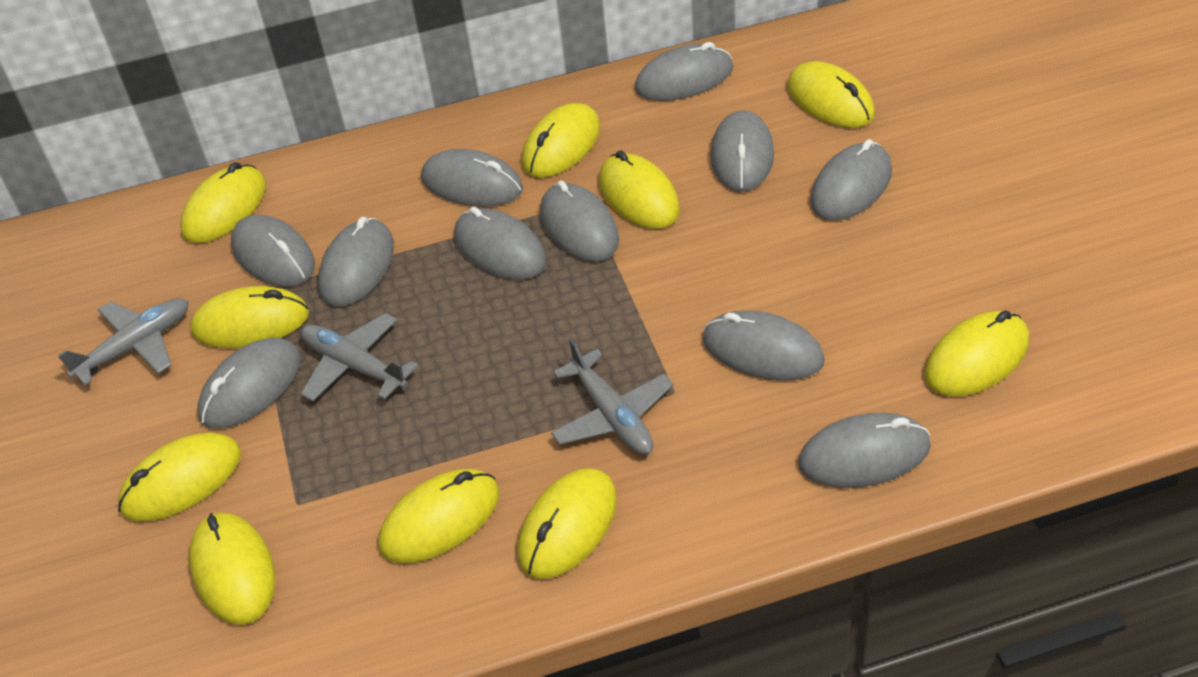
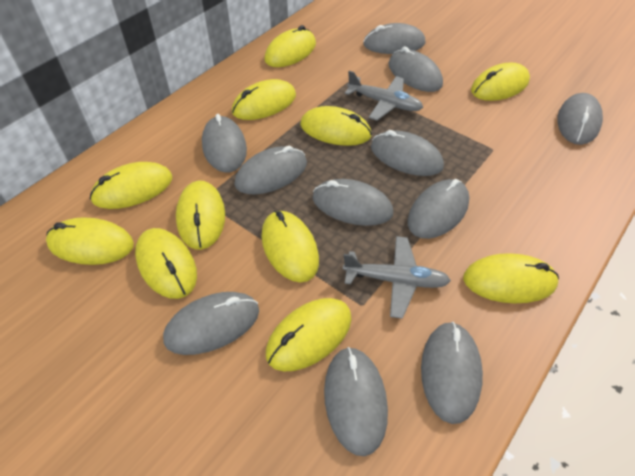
grey plane: 3 -> 2
yellow mouse: 10 -> 11

